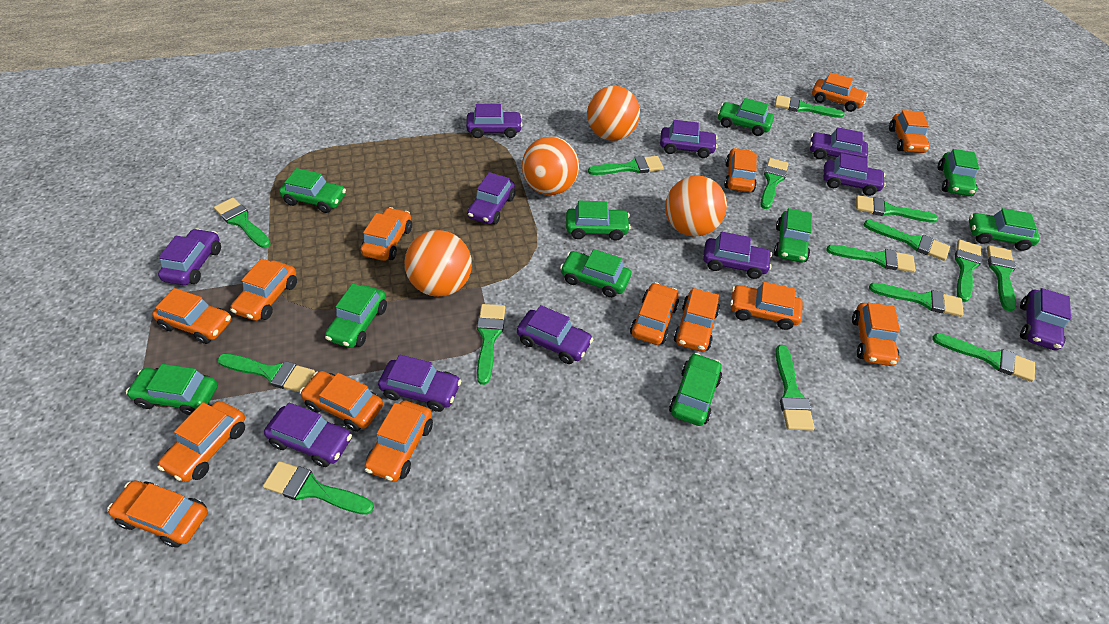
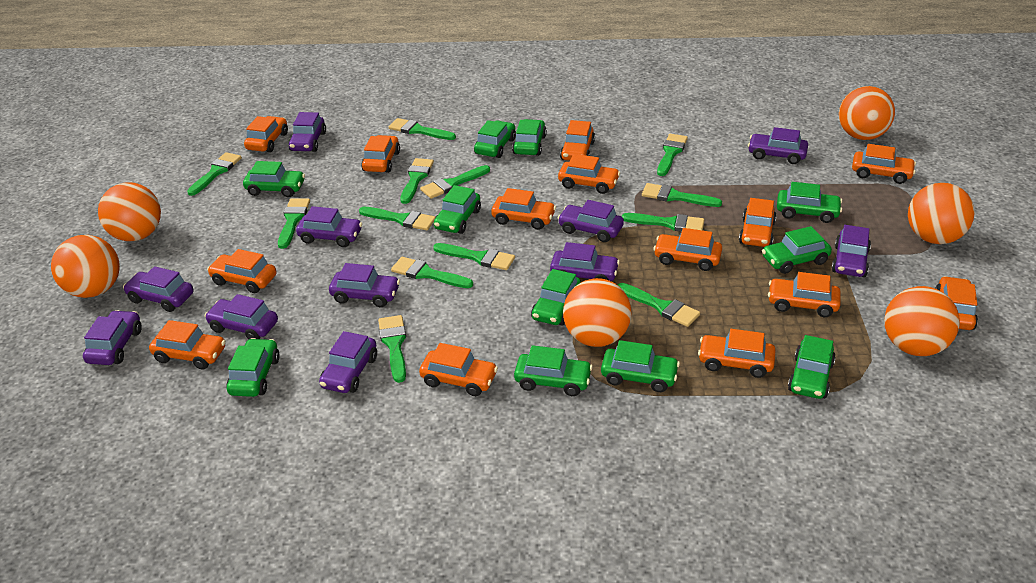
green brush: 15 -> 13
green car: 10 -> 11
orange ball: 4 -> 6

